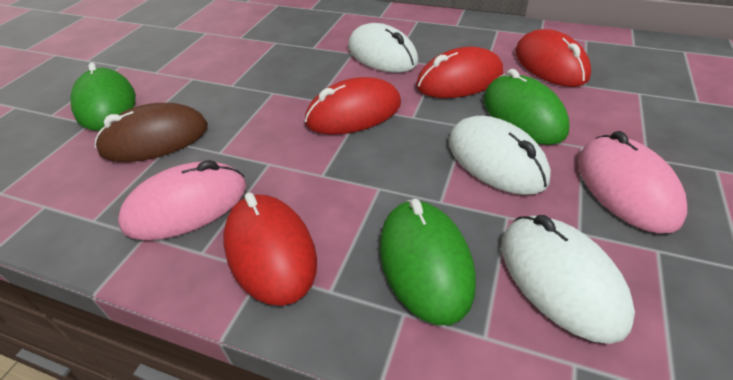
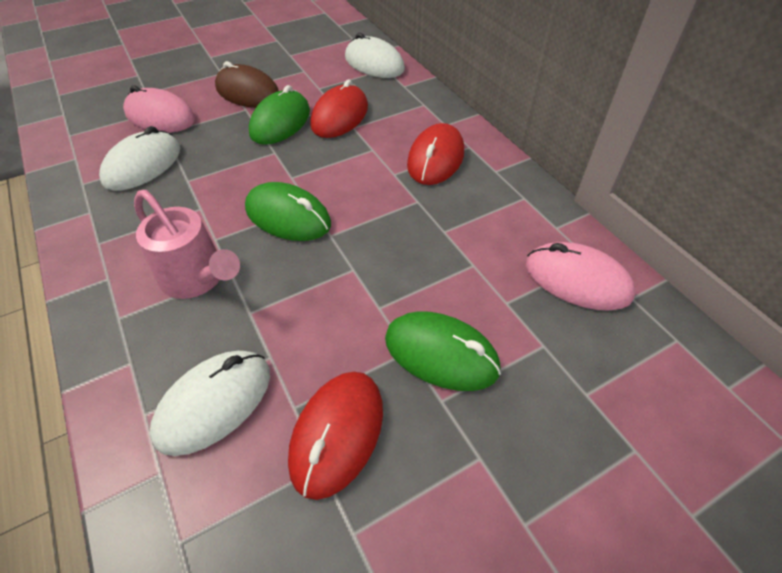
pink watering can: 0 -> 1
red mouse: 4 -> 3

